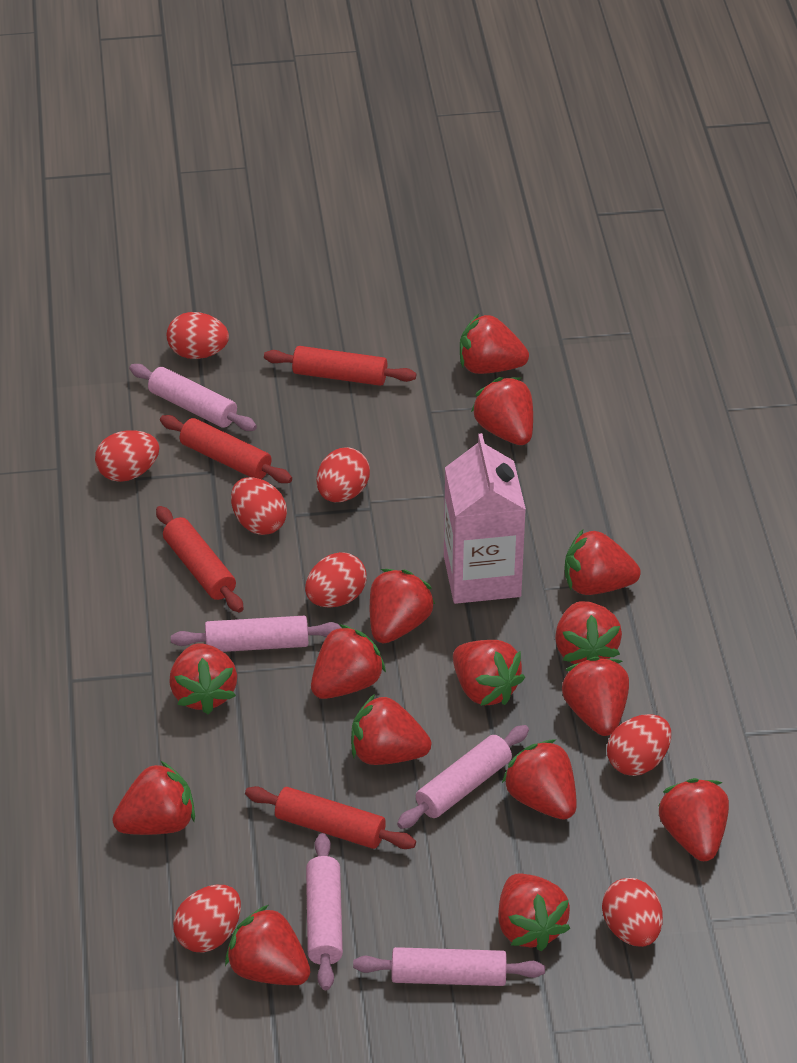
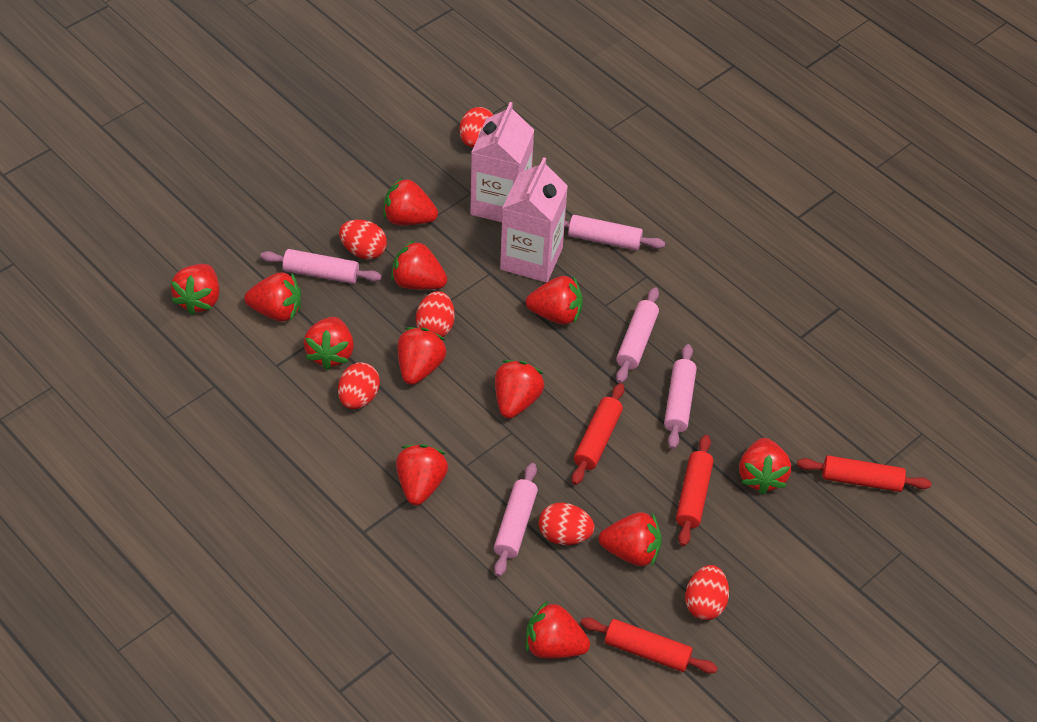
pink carton: 1 -> 2
red egg: 8 -> 6
red strawberry: 15 -> 12

